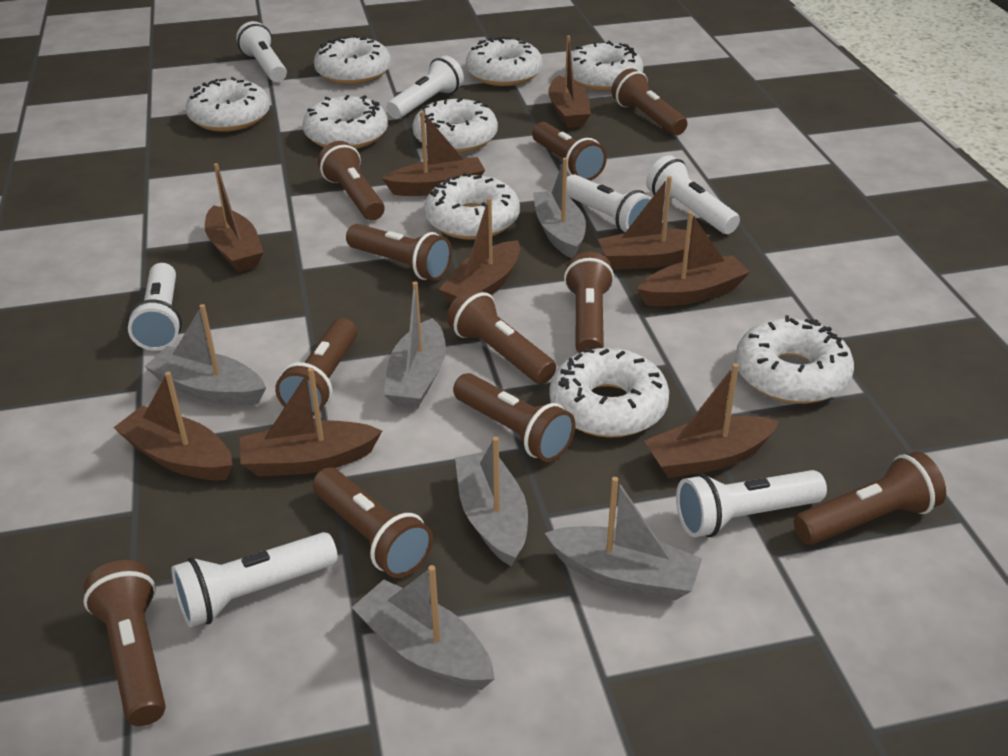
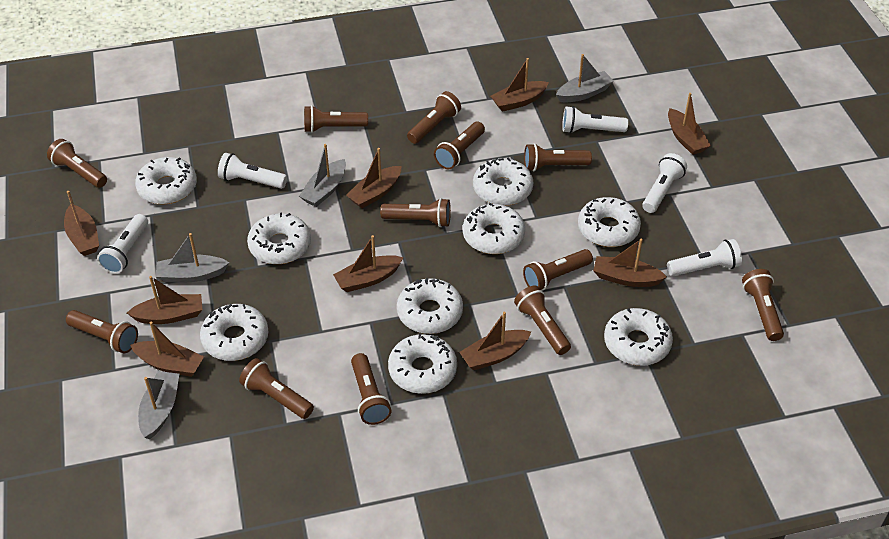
brown flashlight: 11 -> 12
grey boat: 6 -> 4
white flashlight: 7 -> 5

